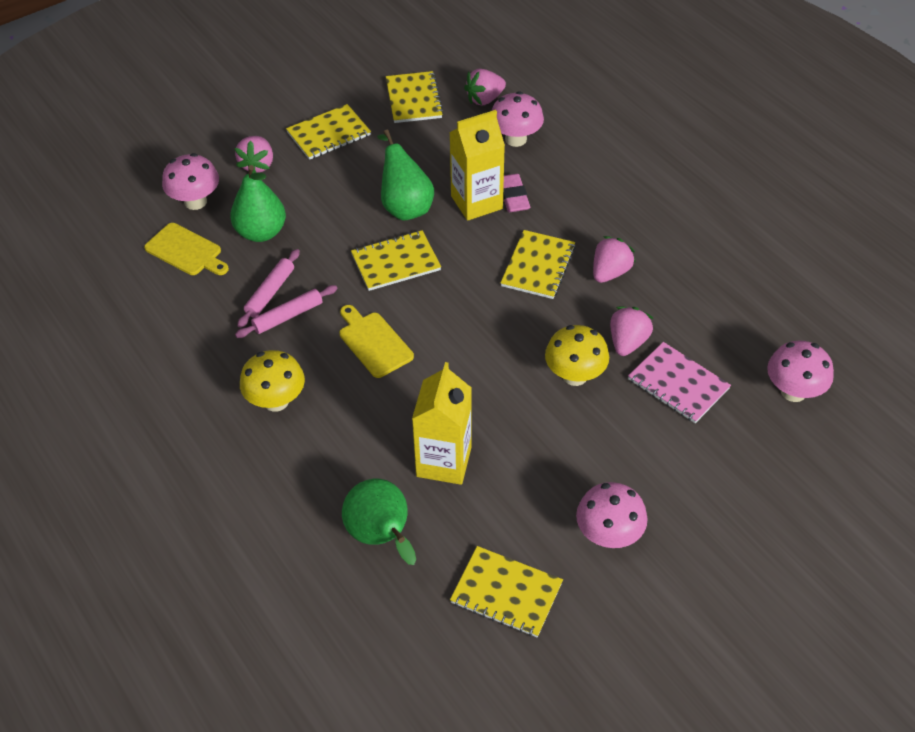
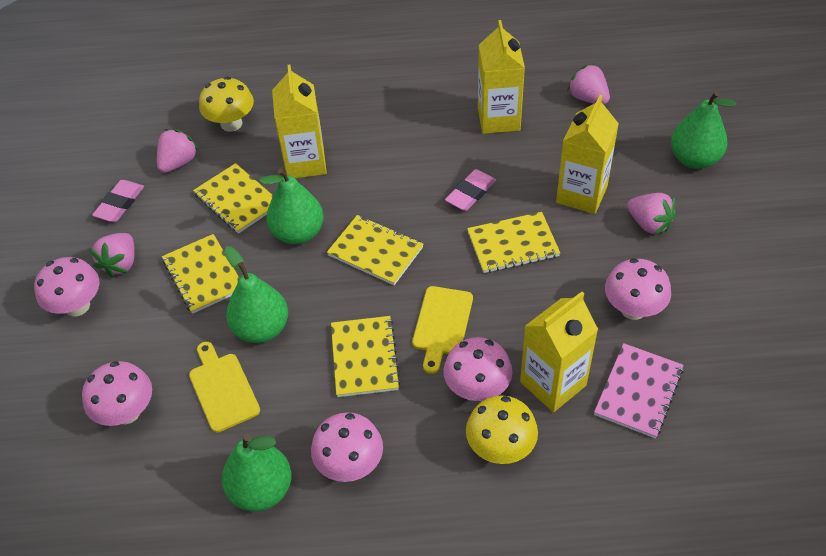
green pear: 3 -> 4
pink eraser: 1 -> 2
pink mushroom: 4 -> 5
pink rolling pin: 2 -> 0
yellow carton: 2 -> 4

